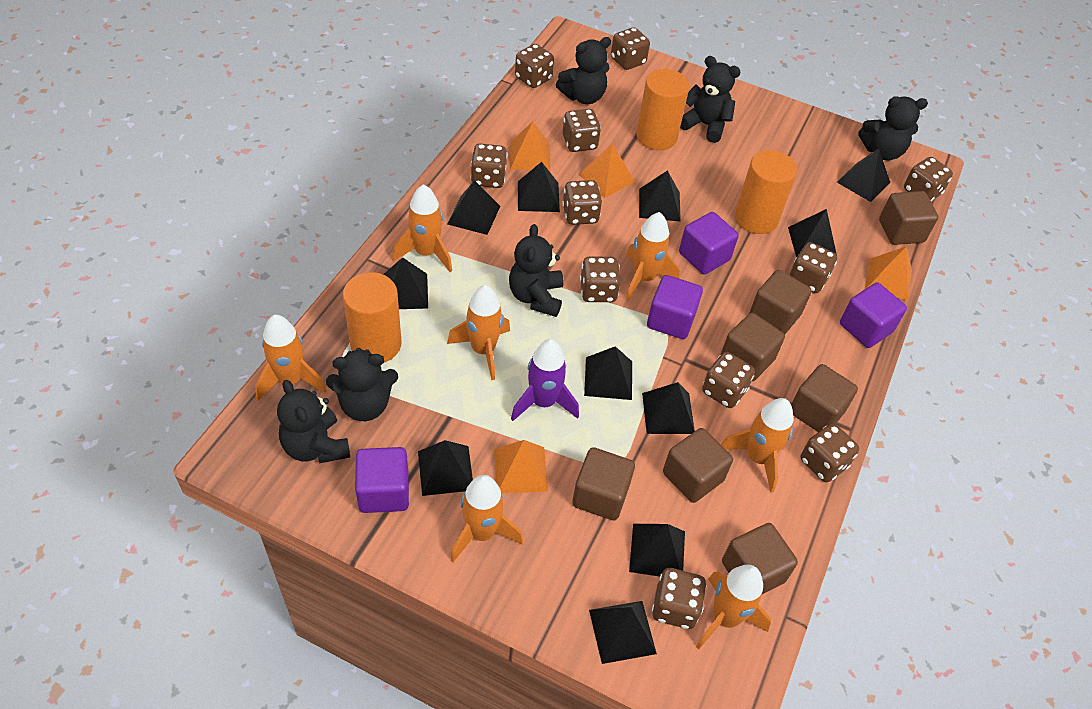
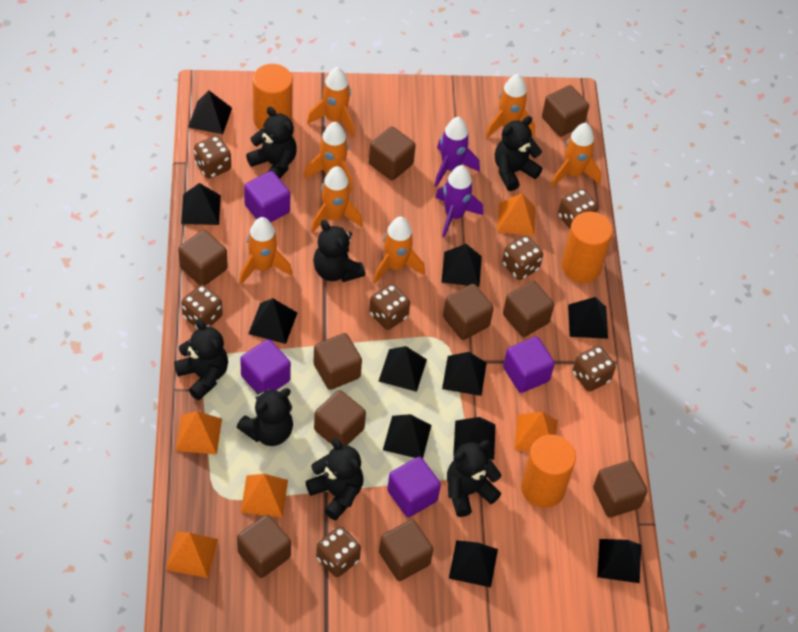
black teddy bear: 6 -> 7
brown cube: 7 -> 10
brown dice: 11 -> 7
orange pyramid: 4 -> 5
purple rocket: 1 -> 2

